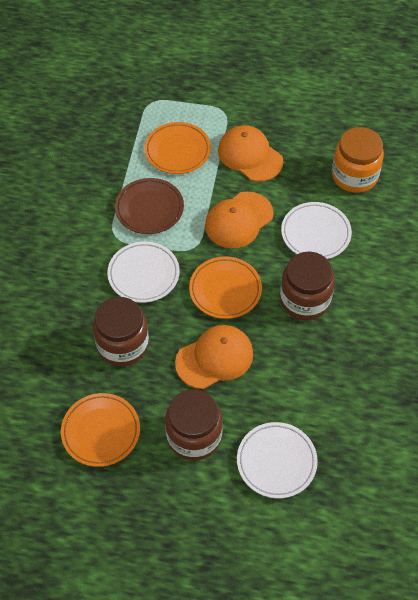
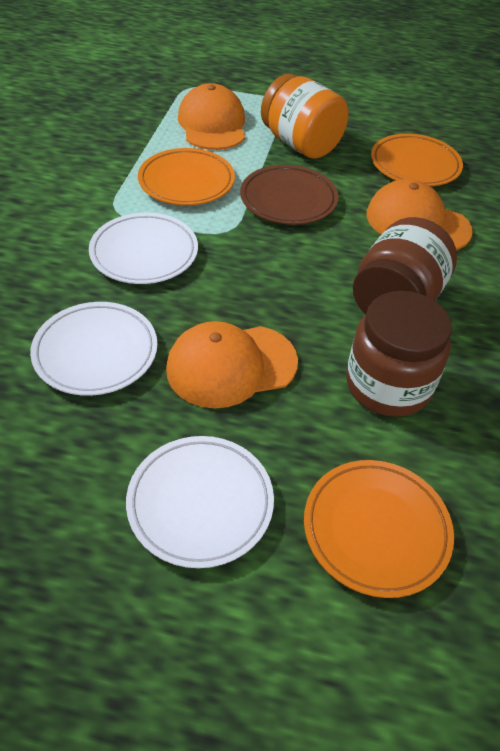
brown jar: 3 -> 2

